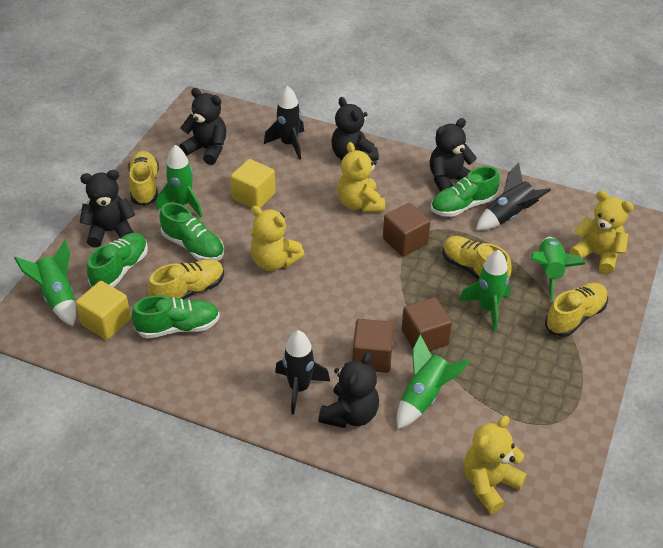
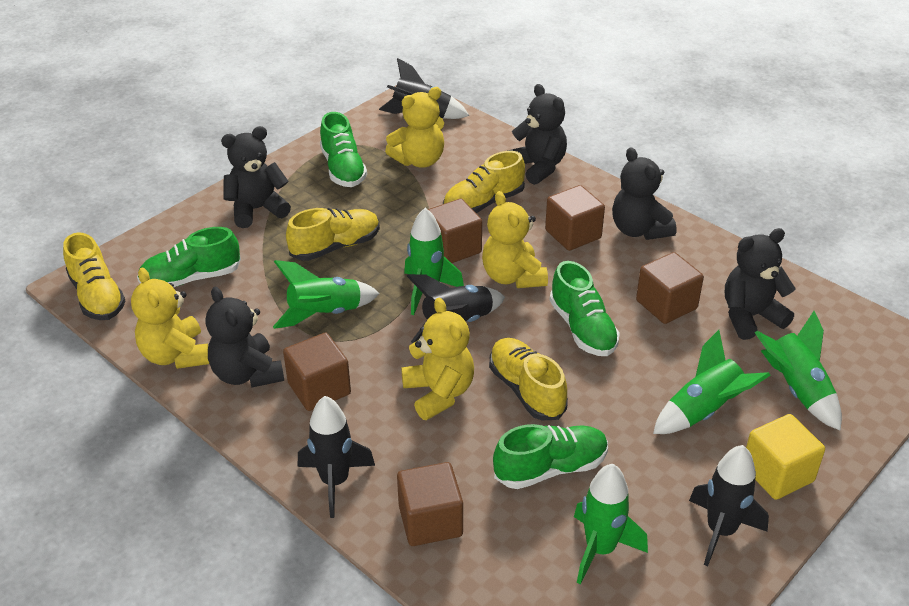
black rocket: 3 -> 4
brown cube: 3 -> 5
yellow cube: 2 -> 1

